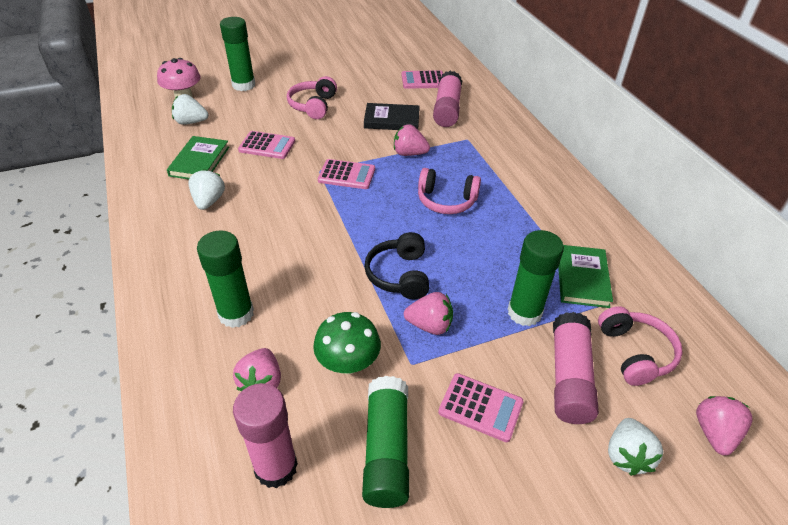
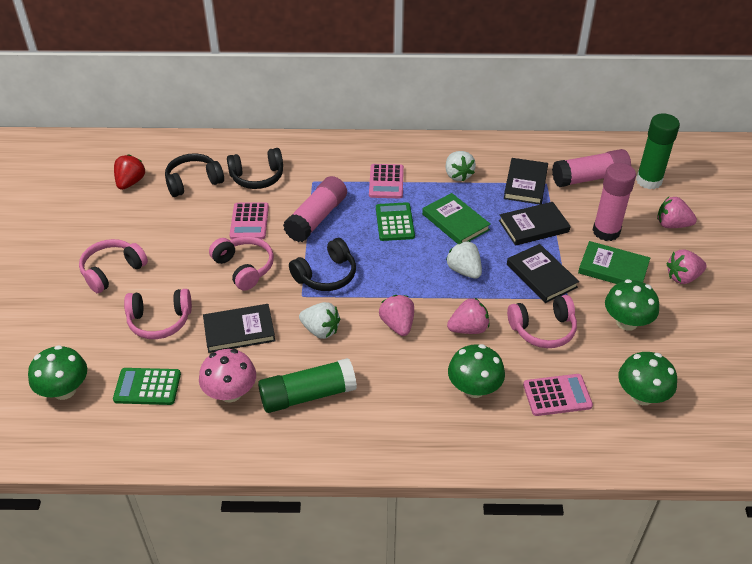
black book: 1 -> 4
black headphones: 1 -> 3
green calculator: 0 -> 2
green glue stick: 4 -> 2
green mushroom: 1 -> 4
pink calculator: 4 -> 3
pink headphones: 3 -> 4
red strawberry: 0 -> 1

